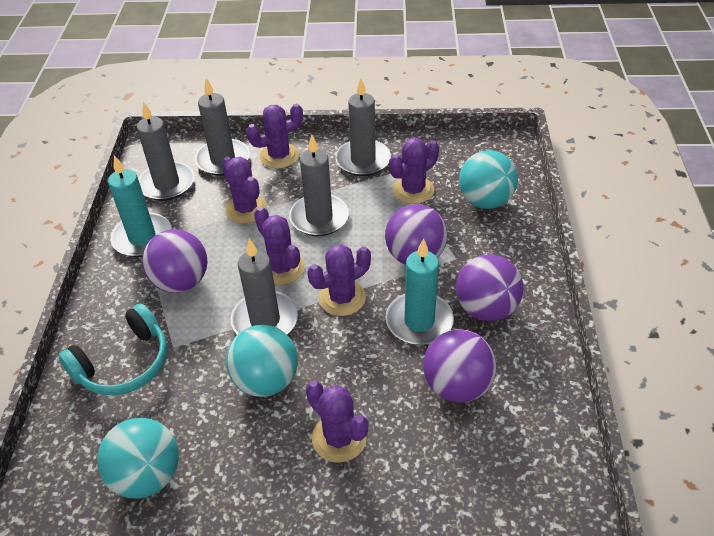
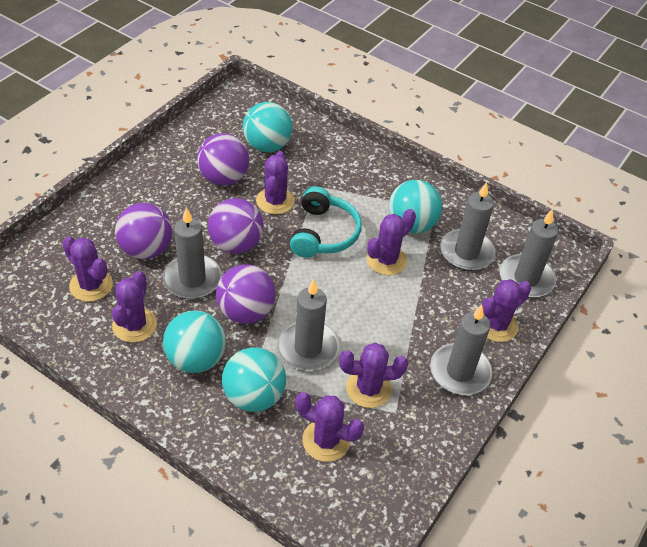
purple cactus: 6 -> 7
turquoise ball: 3 -> 4
turquoise candle: 2 -> 0

